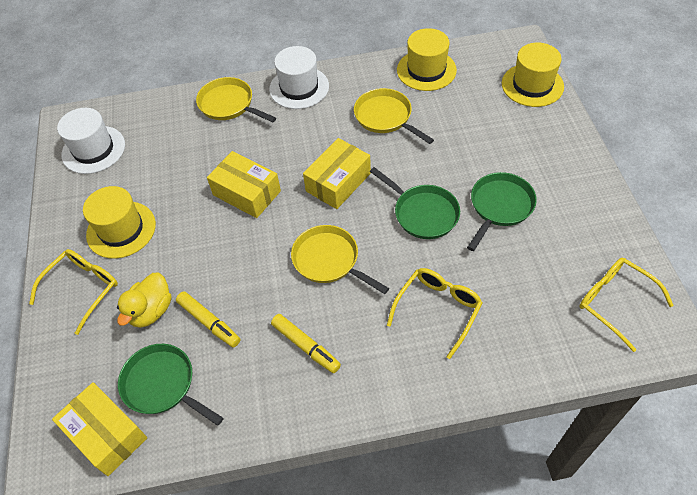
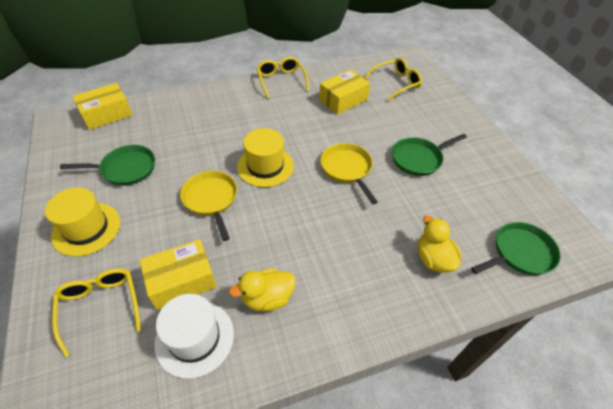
white hat: 2 -> 1
yellow duck: 1 -> 2
yellow hat: 3 -> 2
yellow marker: 2 -> 0
yellow pan: 3 -> 2

